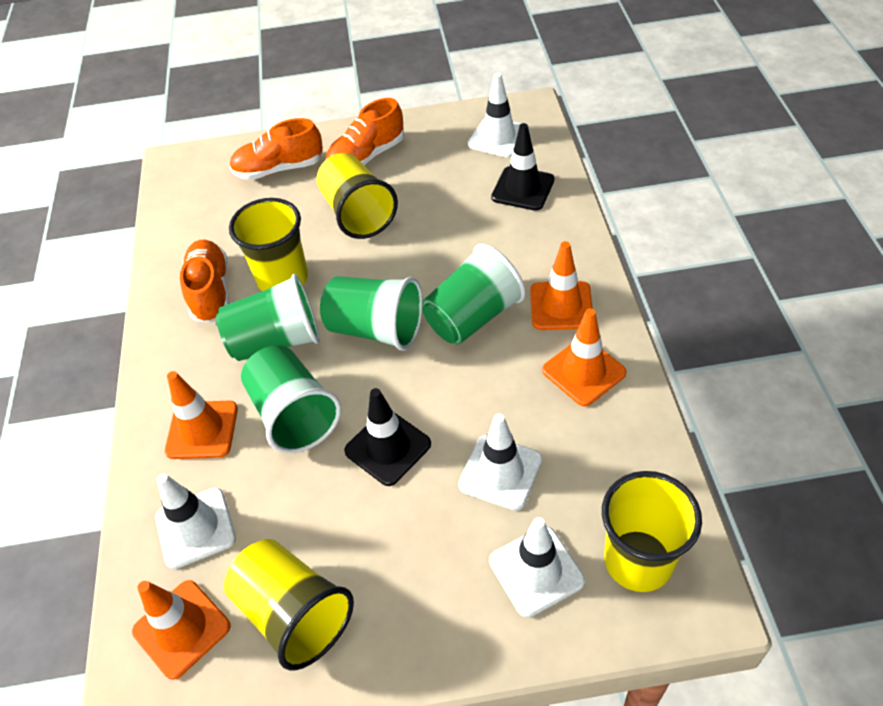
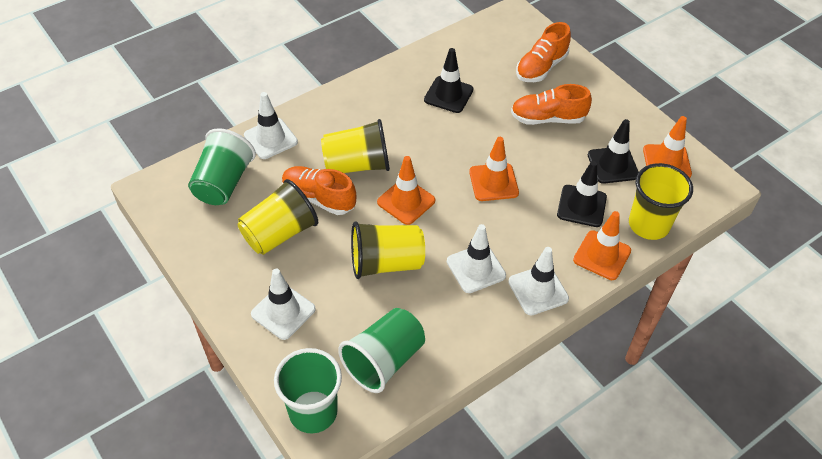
black traffic cone: 2 -> 3
green cup: 4 -> 3

